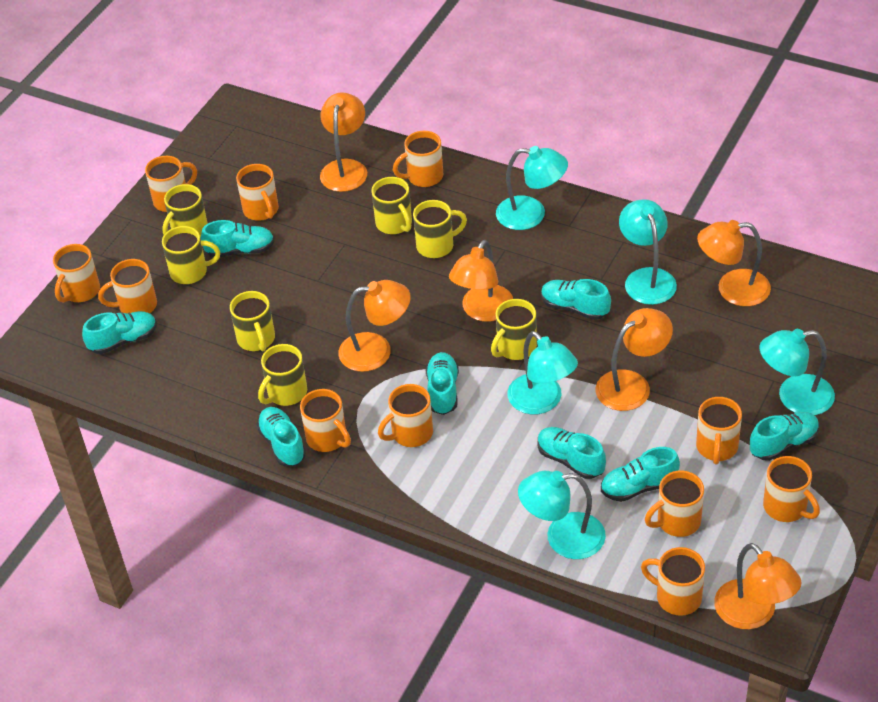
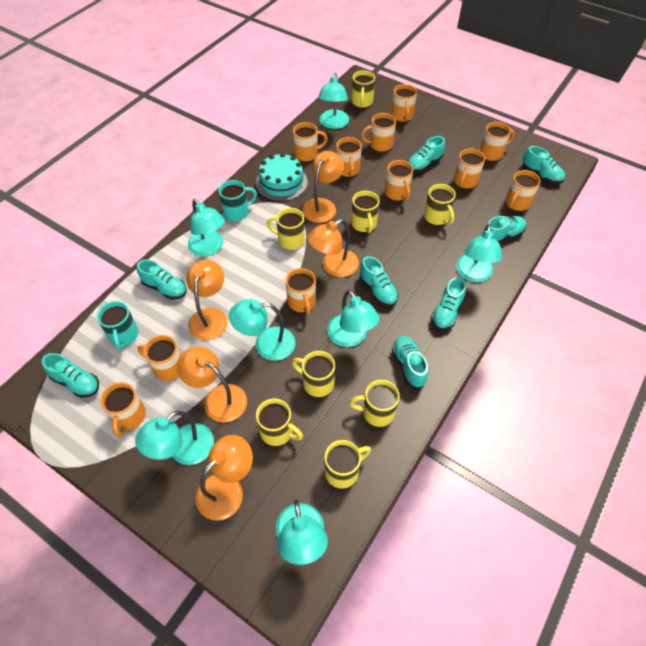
orange lamp: 6 -> 5
turquoise cake: 0 -> 1
turquoise lamp: 5 -> 7
turquoise mug: 0 -> 2
yellow mug: 7 -> 8

